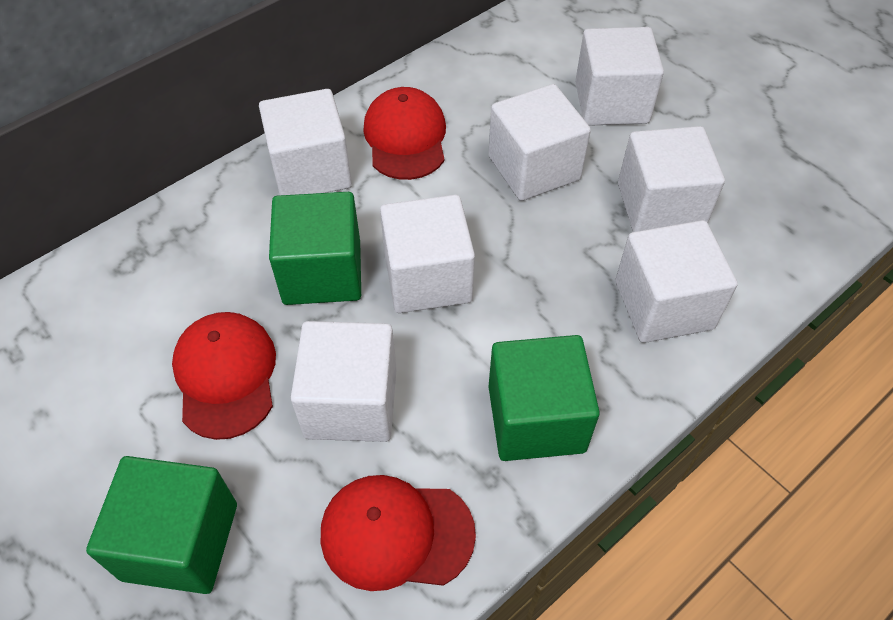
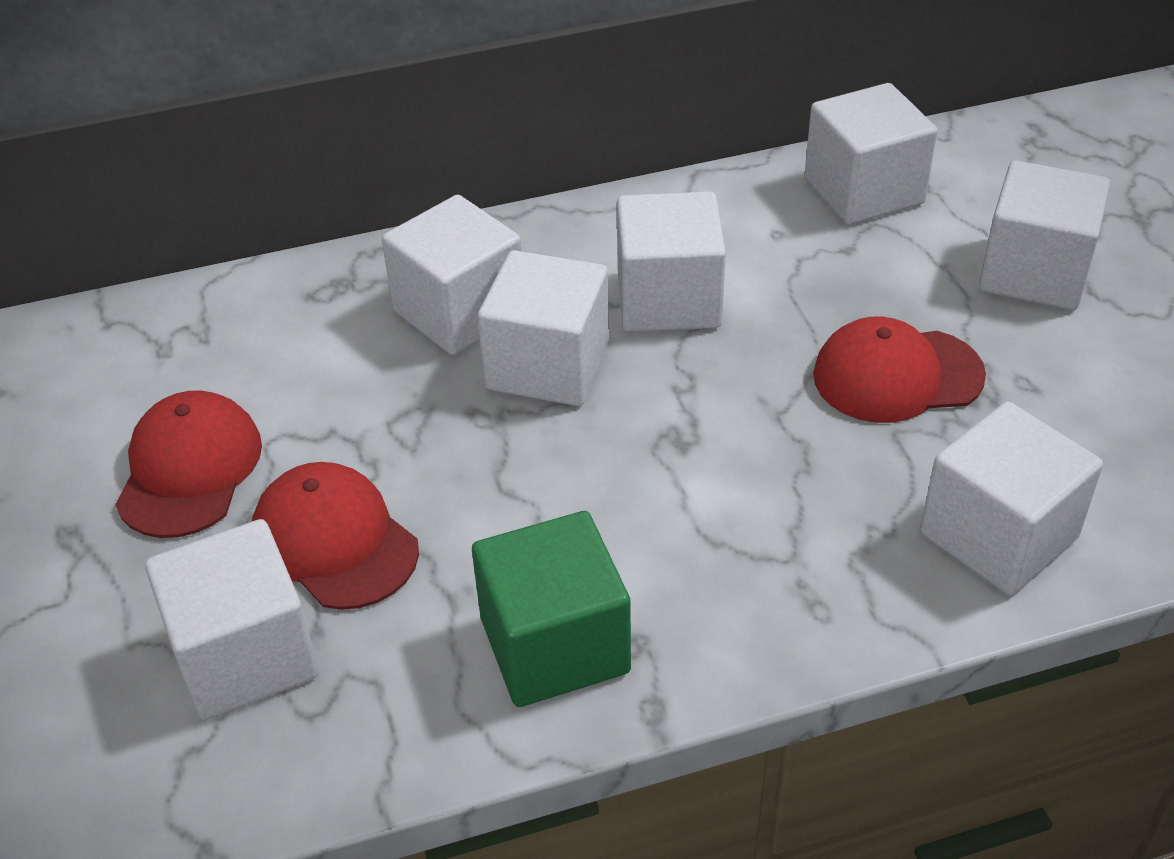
green cube: 3 -> 1

